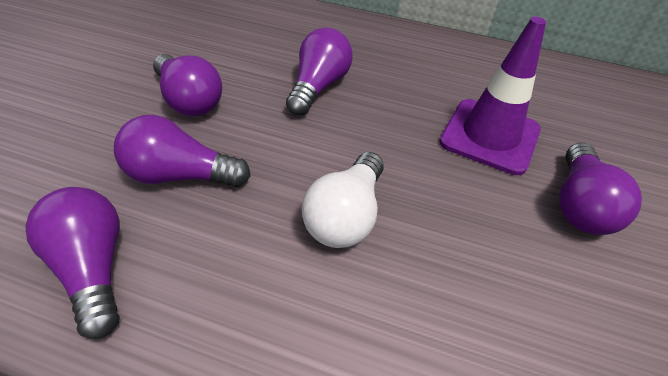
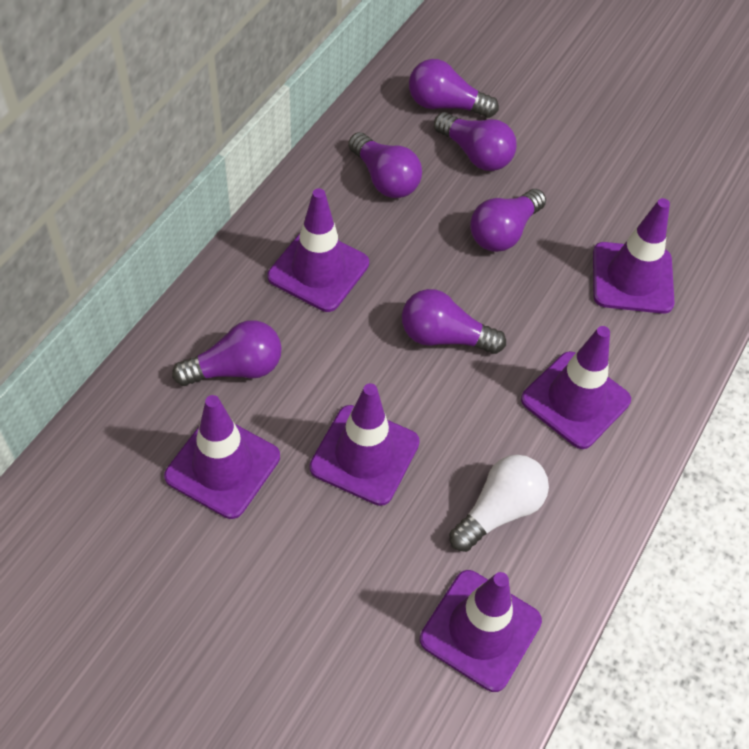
purple light bulb: 5 -> 6
purple traffic cone: 1 -> 6

